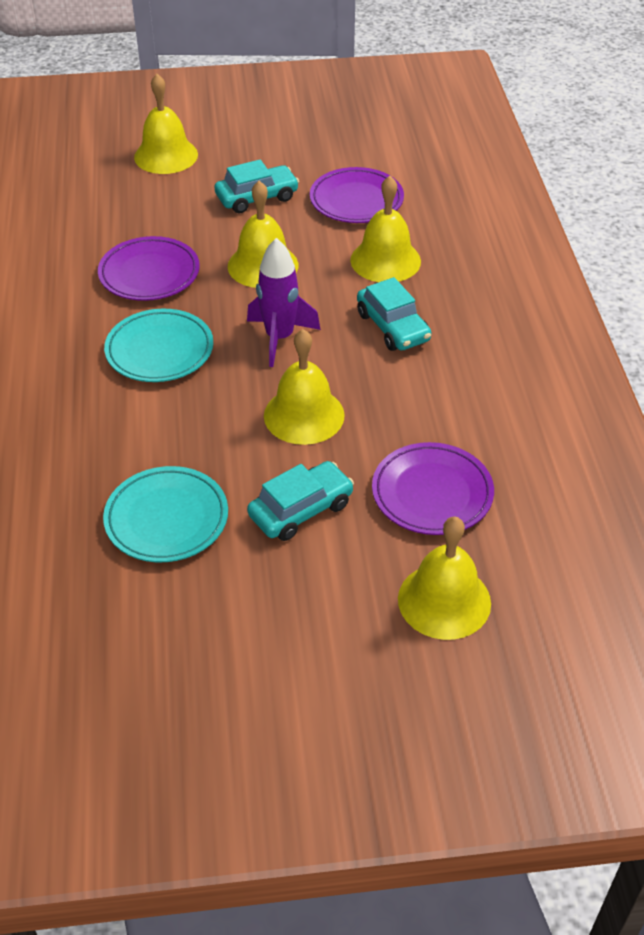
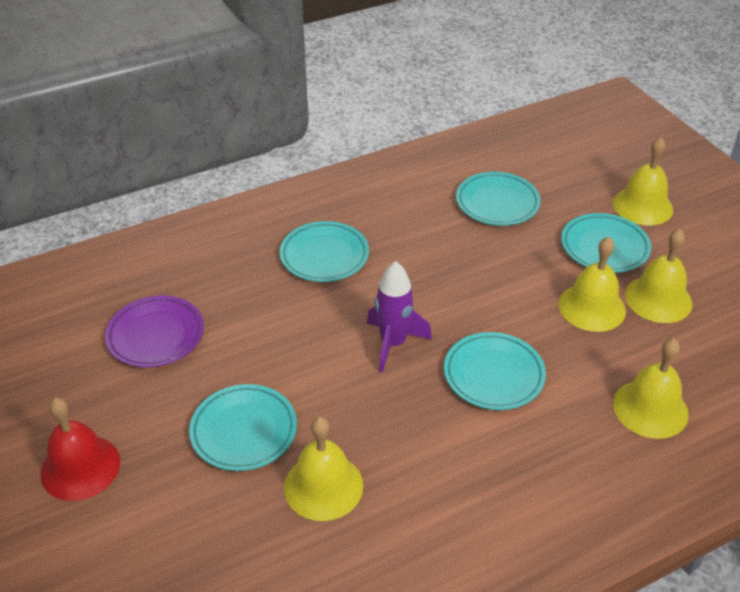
purple plate: 3 -> 1
red bell: 0 -> 1
turquoise car: 3 -> 0
turquoise plate: 2 -> 5

